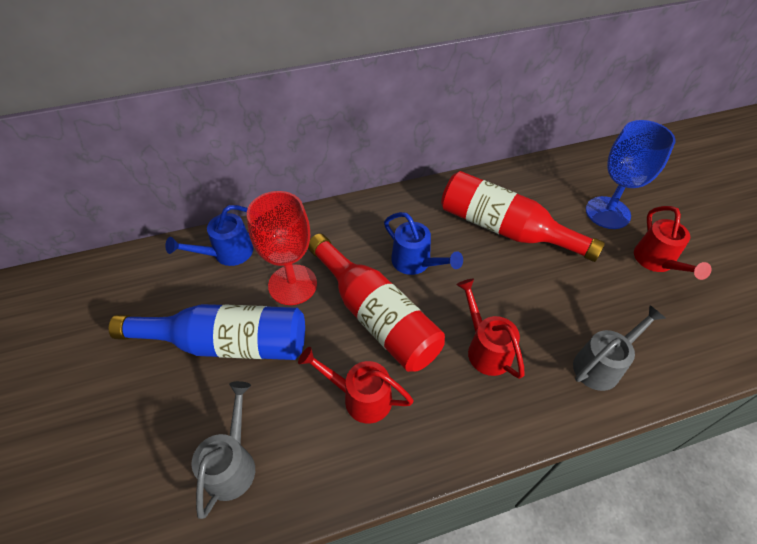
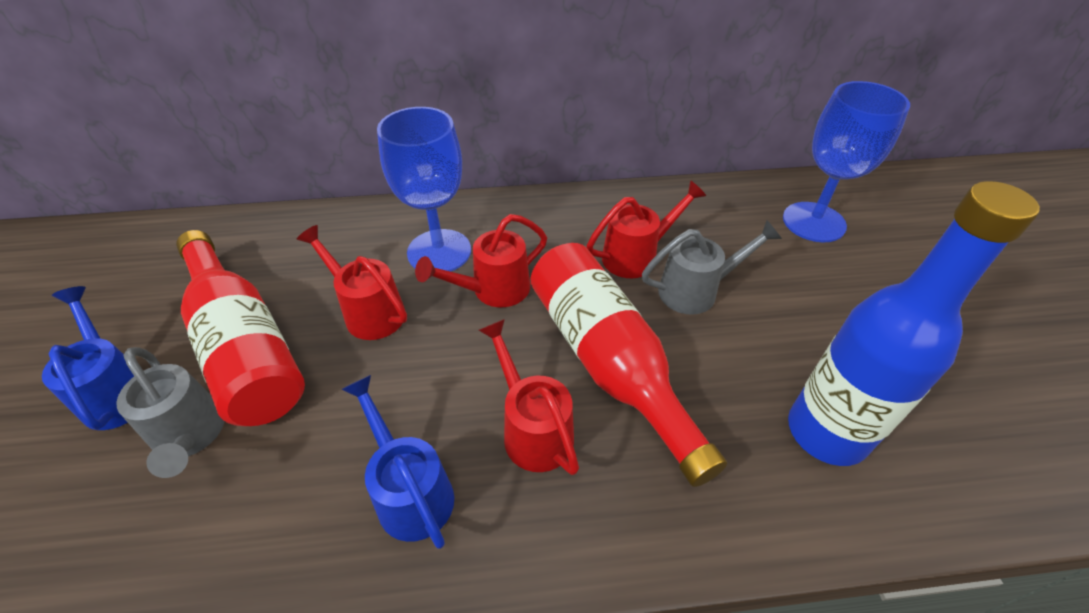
blue goblet: 1 -> 2
red goblet: 1 -> 0
red watering can: 3 -> 4

